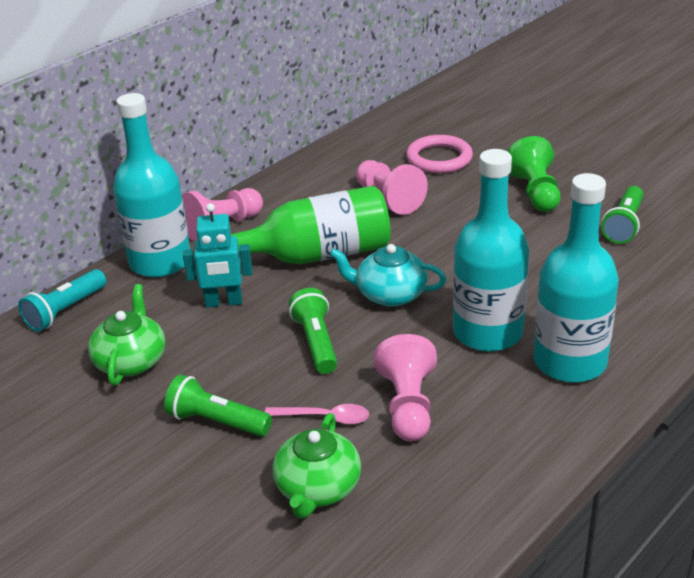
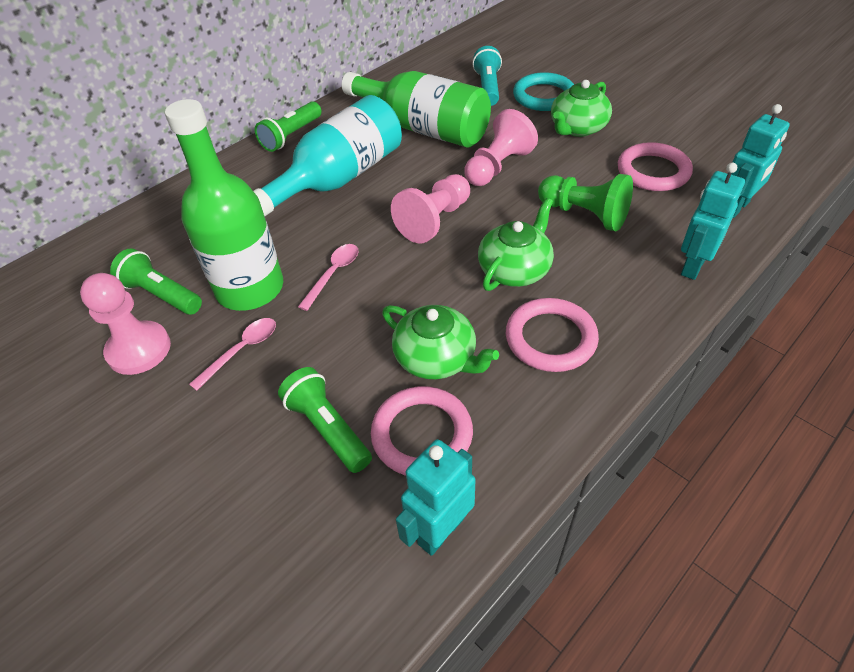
green bottle: 1 -> 2
green teapot: 2 -> 3
pink ring: 1 -> 3
pink spoon: 1 -> 2
turquoise bottle: 3 -> 1
turquoise ring: 0 -> 1
turquoise robot: 1 -> 3
turquoise teapot: 1 -> 0

